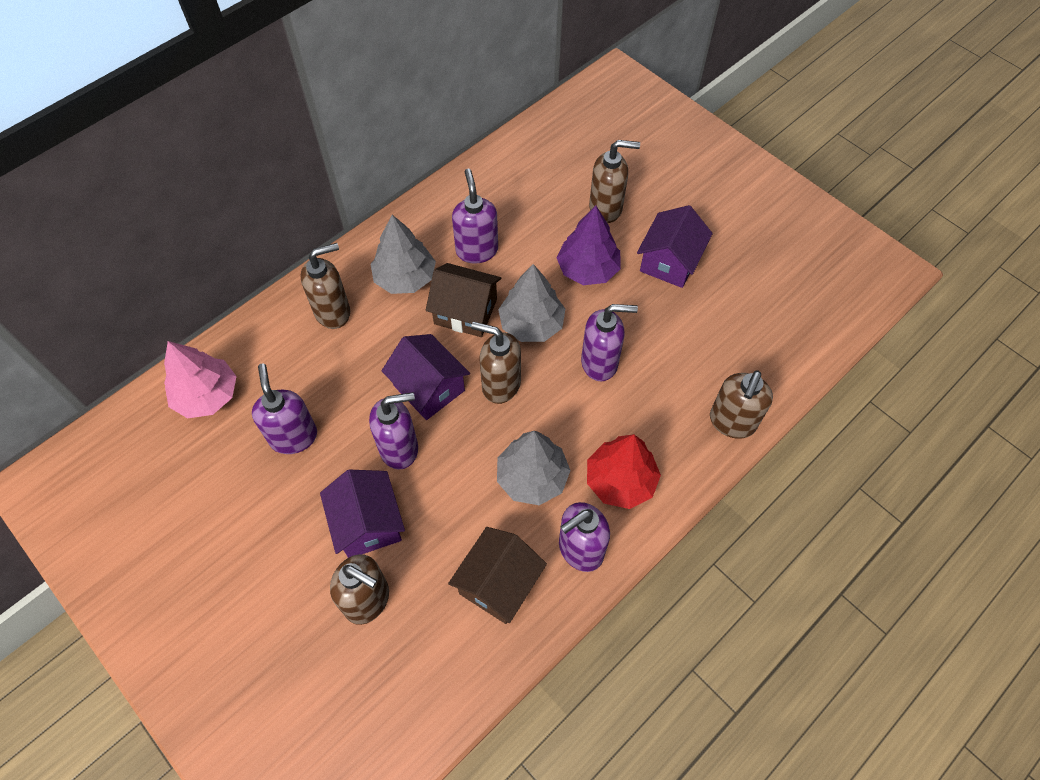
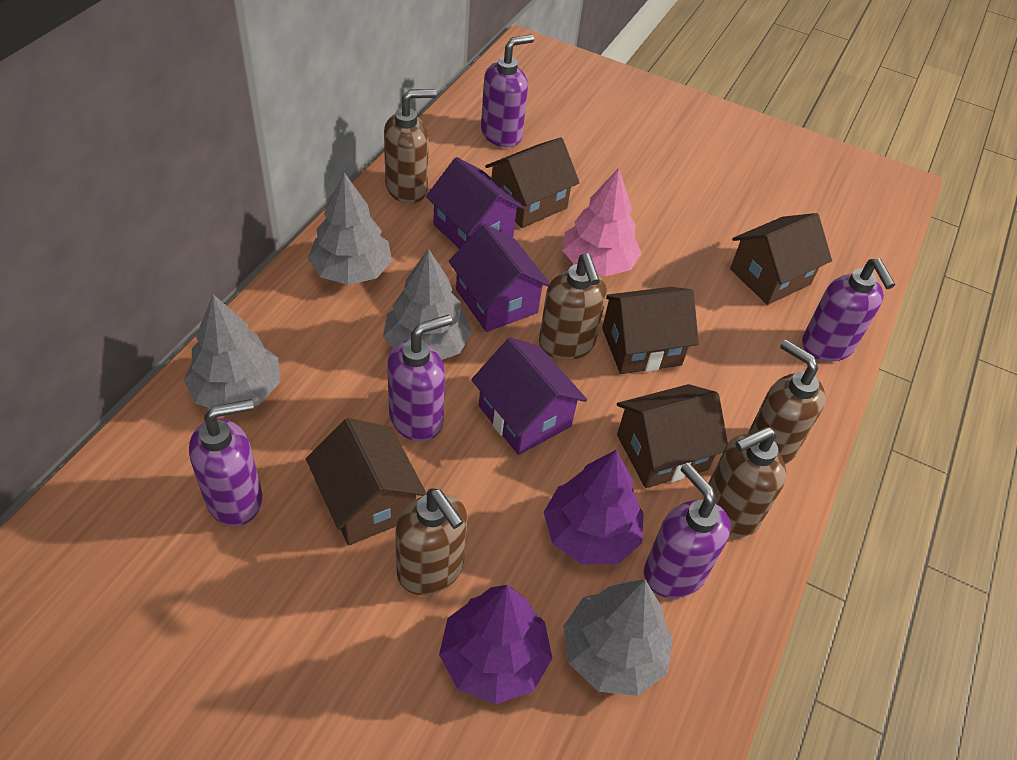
brown house: 2 -> 5
grey tree: 3 -> 4
purple tree: 1 -> 2
red tree: 1 -> 0

